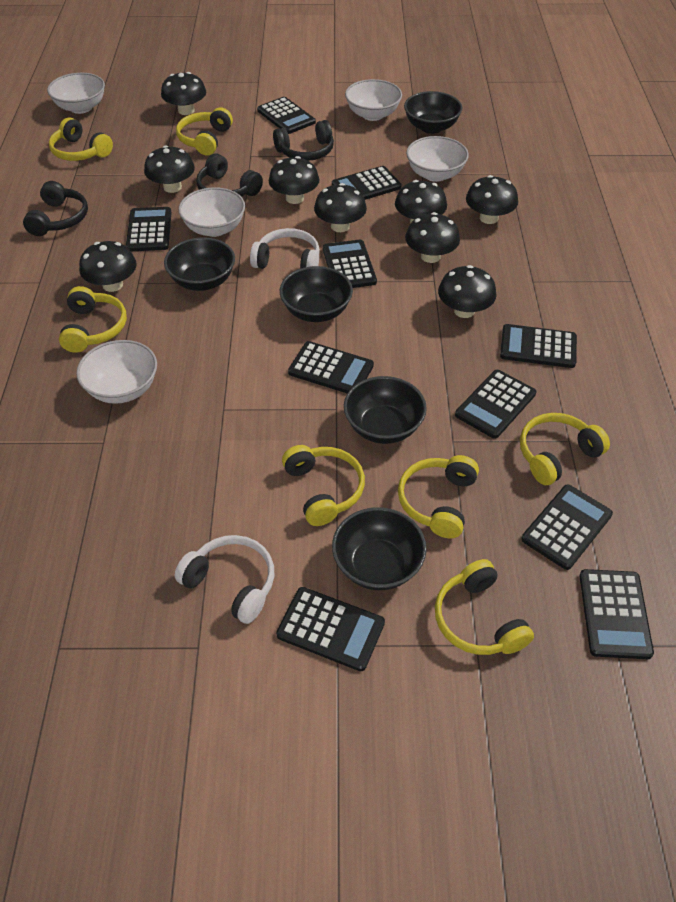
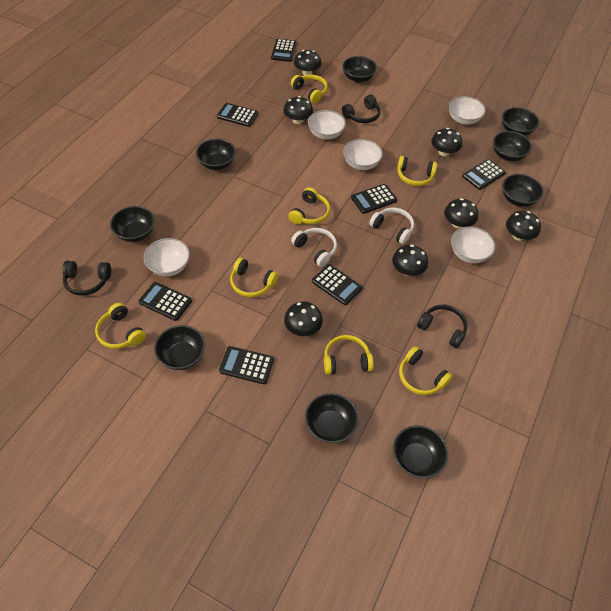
black bowl: 5 -> 9
black calculator: 10 -> 7
black mushroom: 9 -> 7

